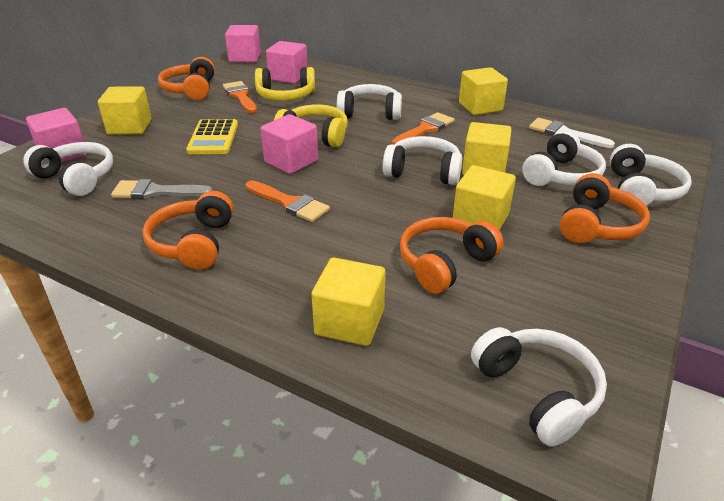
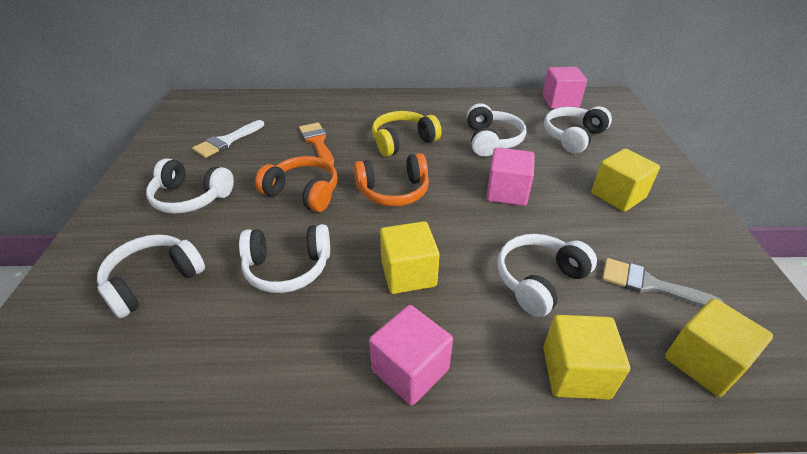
orange brush: 3 -> 1
orange headphones: 4 -> 2
pink cube: 4 -> 3
yellow calculator: 1 -> 0
yellow cube: 5 -> 4
yellow headphones: 2 -> 1

